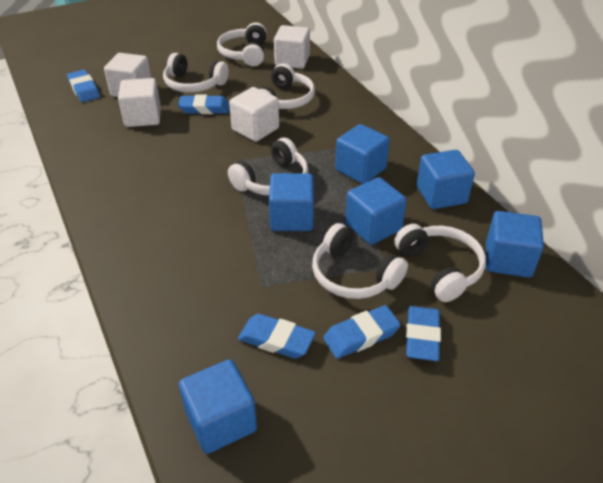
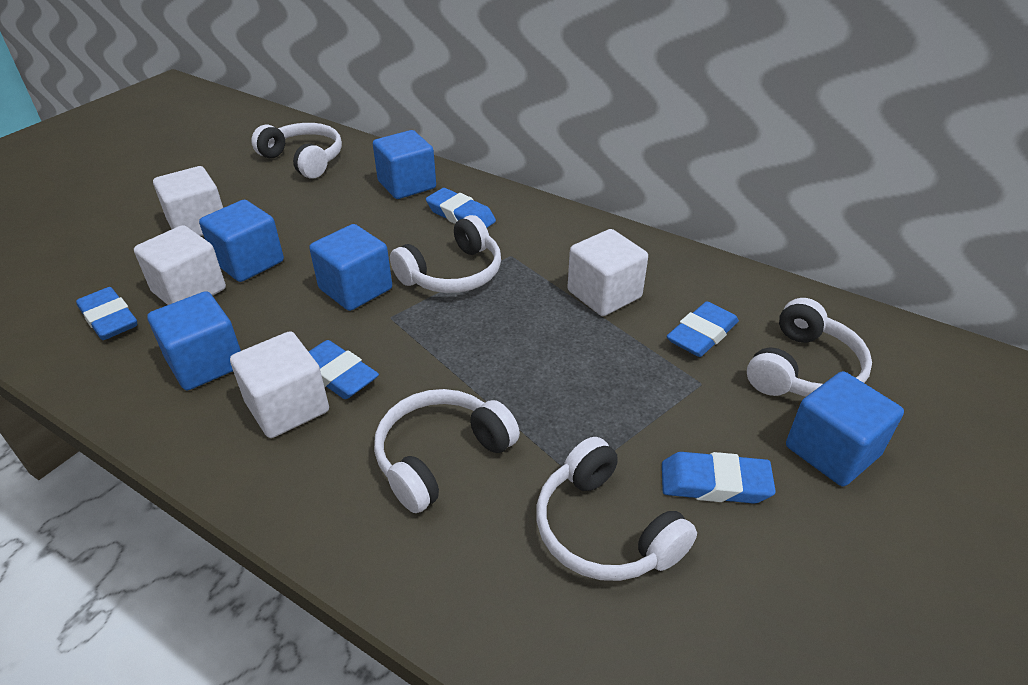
blue cube: 6 -> 5
white headphones: 6 -> 5

